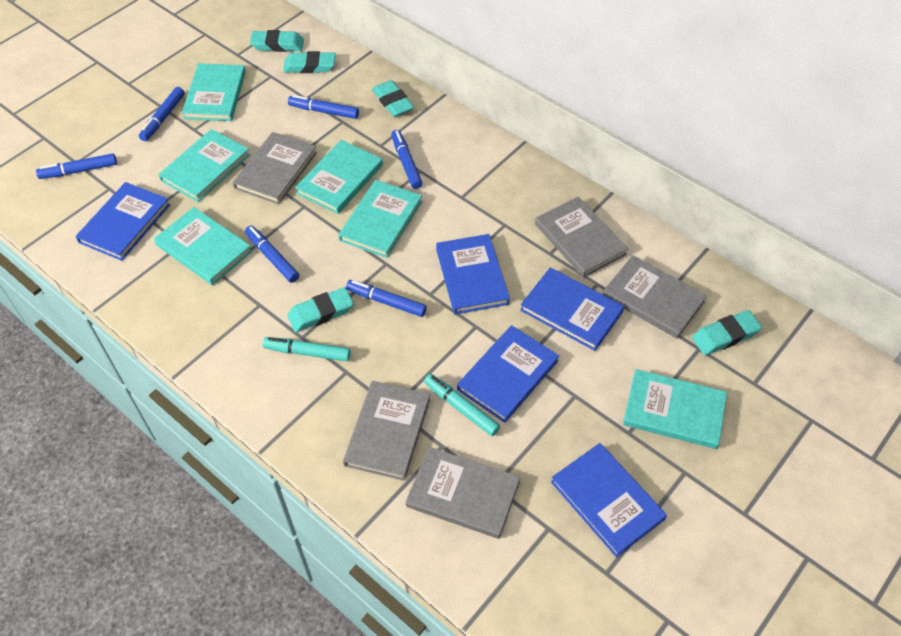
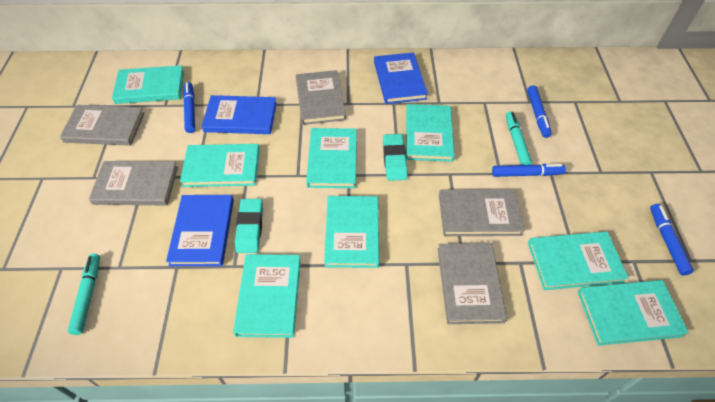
blue book: 5 -> 3
blue marker: 6 -> 4
turquoise book: 6 -> 8
turquoise eraser: 5 -> 2

